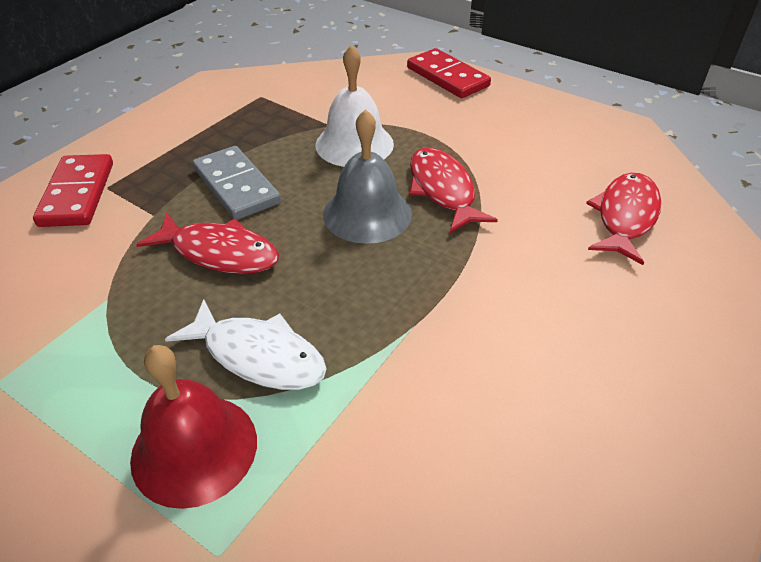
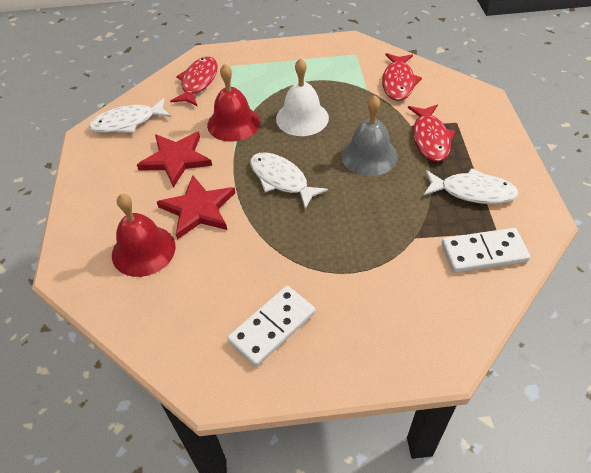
grey domino: 1 -> 0
red bell: 1 -> 2
red domino: 2 -> 0
red star: 0 -> 2
white domino: 0 -> 2
white fish: 1 -> 3

